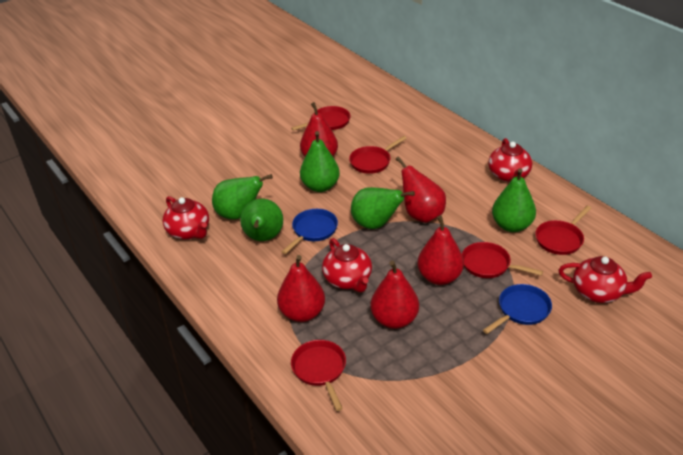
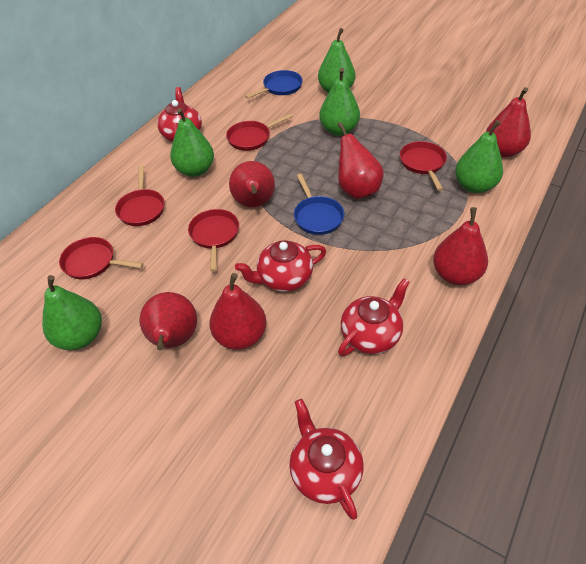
red pear: 5 -> 6

